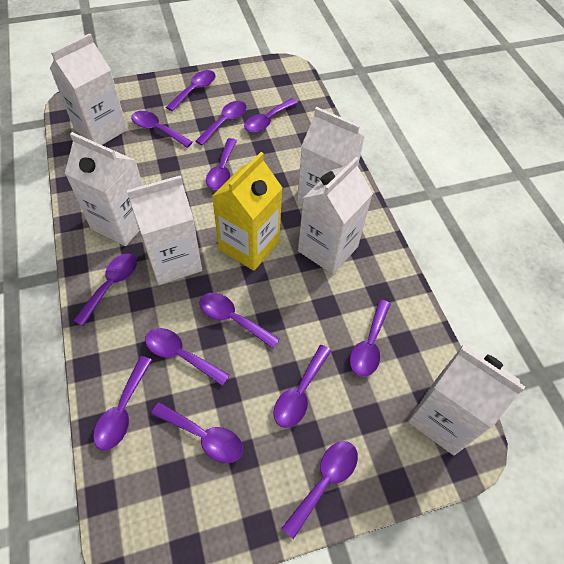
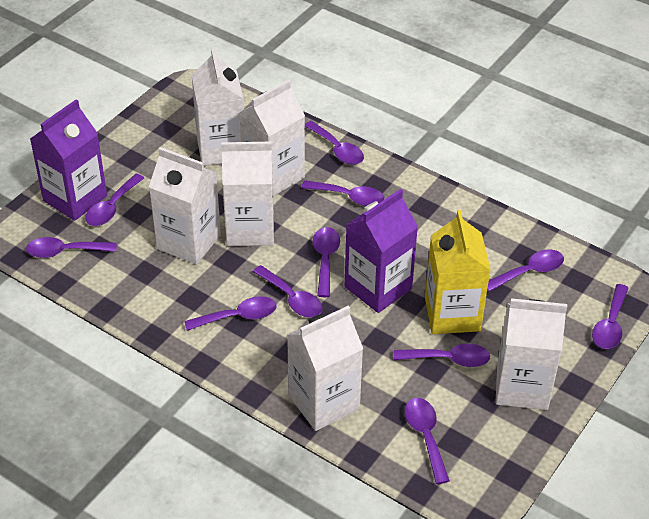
purple carton: 0 -> 2
purple spoon: 13 -> 11

